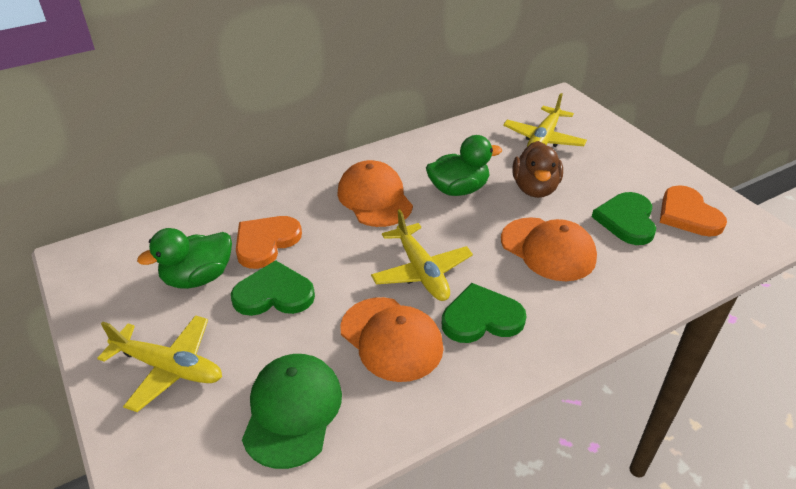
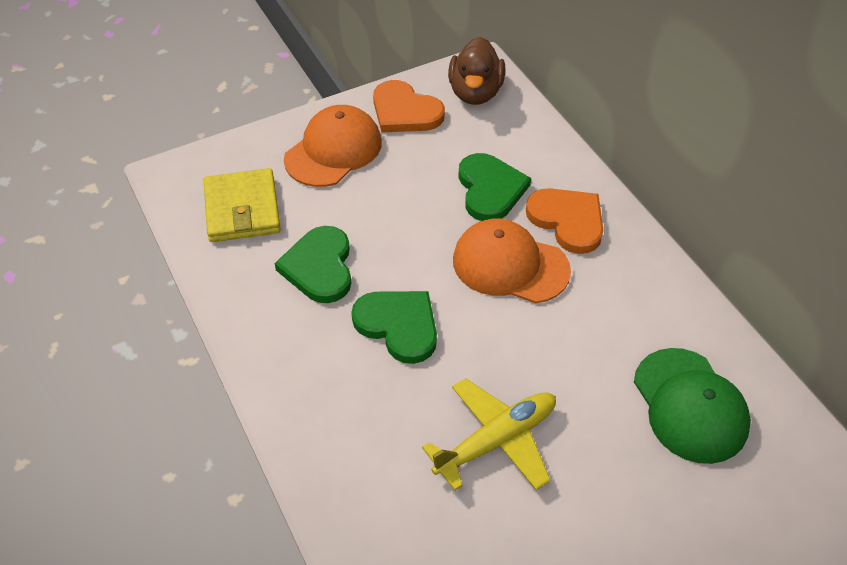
green duck: 2 -> 0
orange cap: 3 -> 2
yellow plane: 3 -> 1
yellow wallet: 0 -> 1

